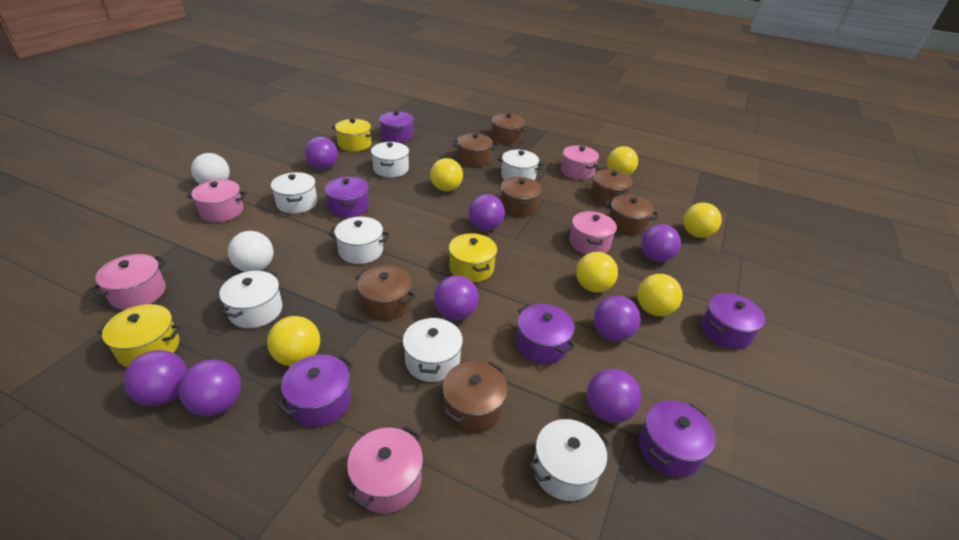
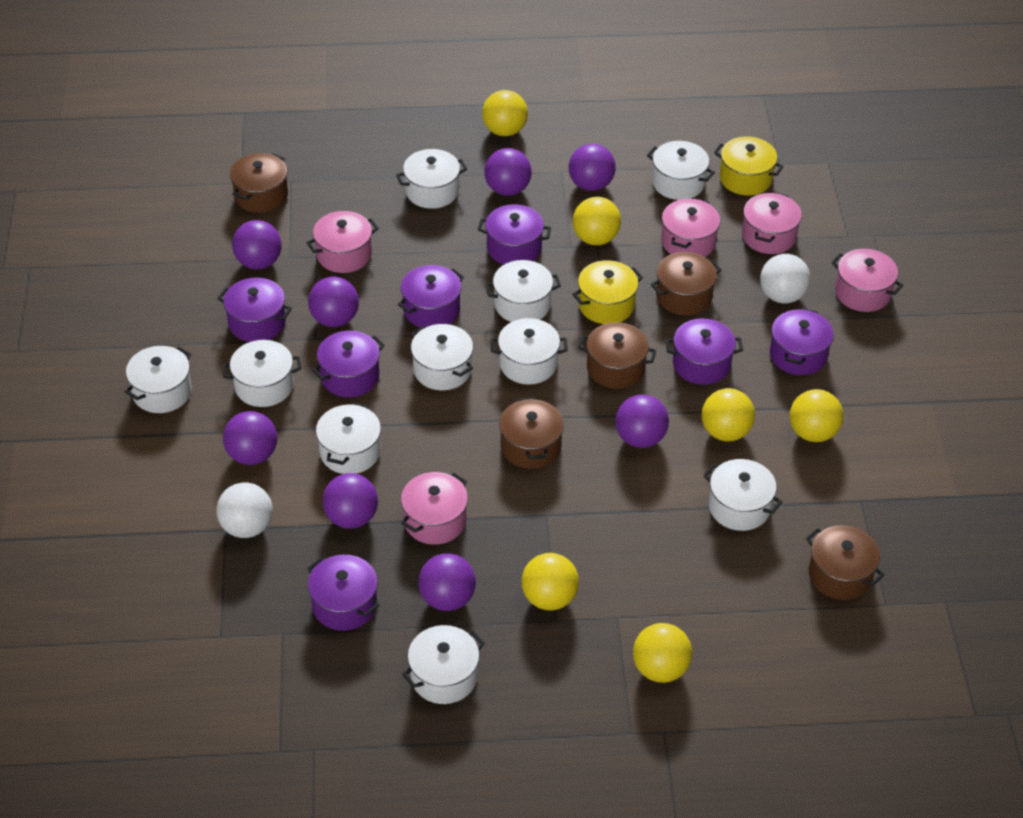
brown pot: 7 -> 5
purple pot: 6 -> 7
white pot: 7 -> 10
yellow pot: 3 -> 2

